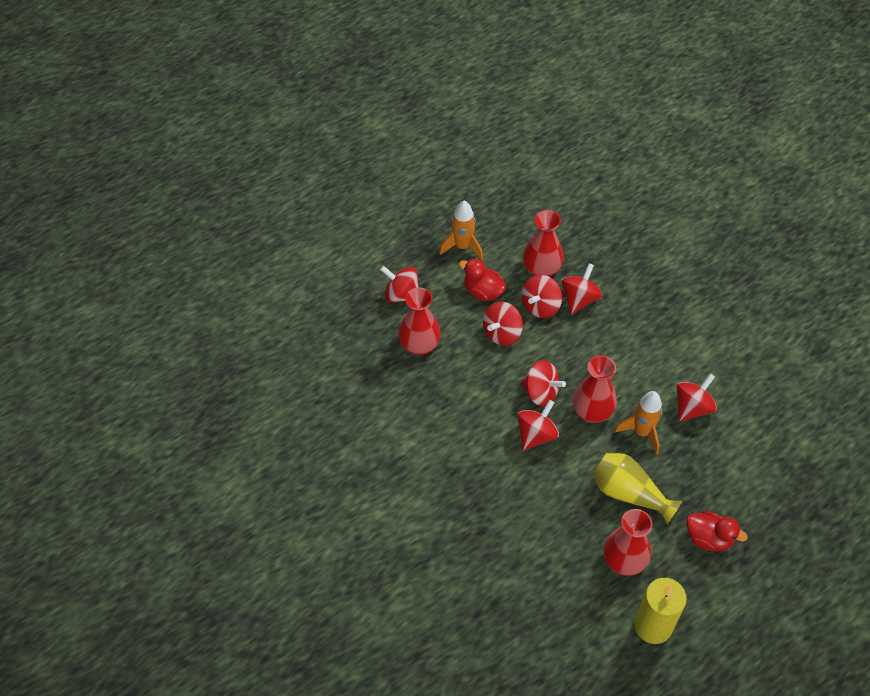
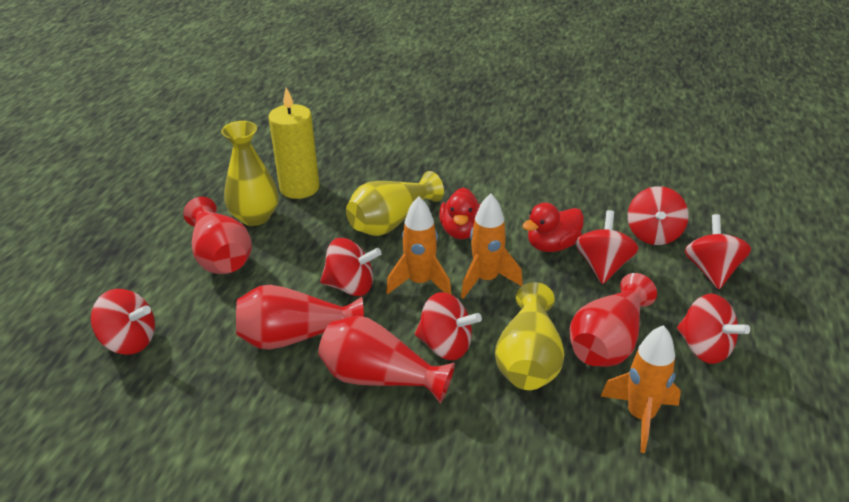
orange rocket: 2 -> 3
yellow vase: 1 -> 3

